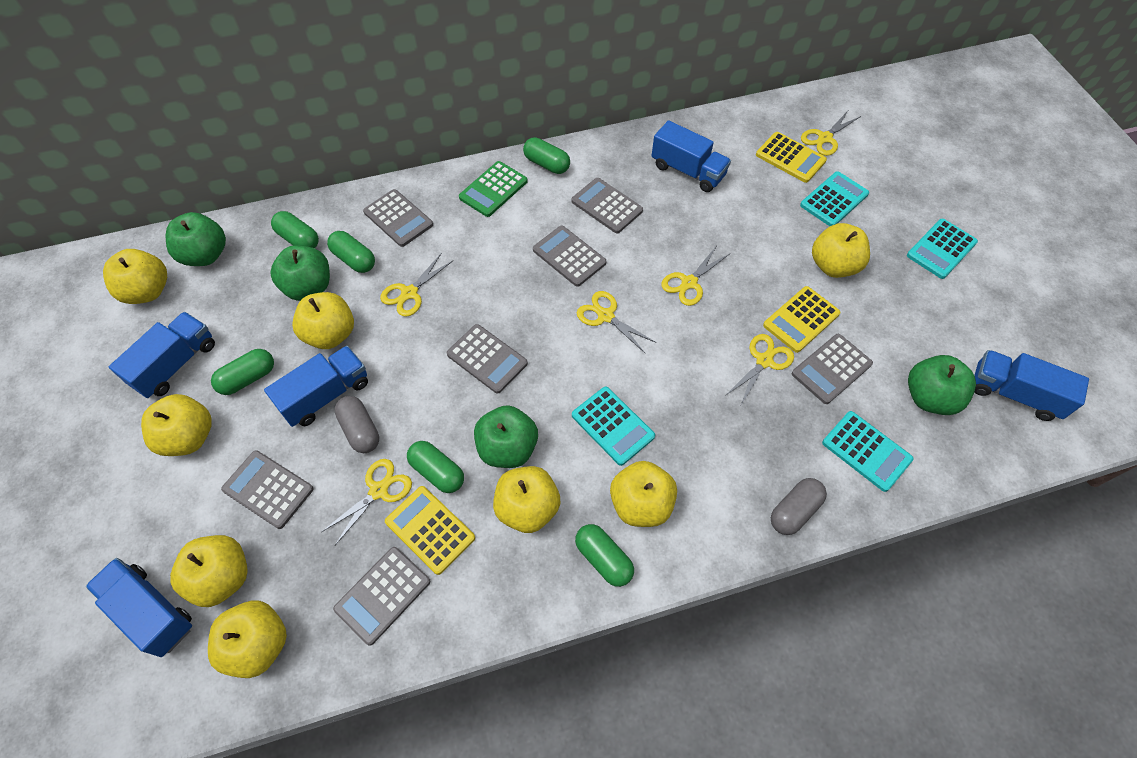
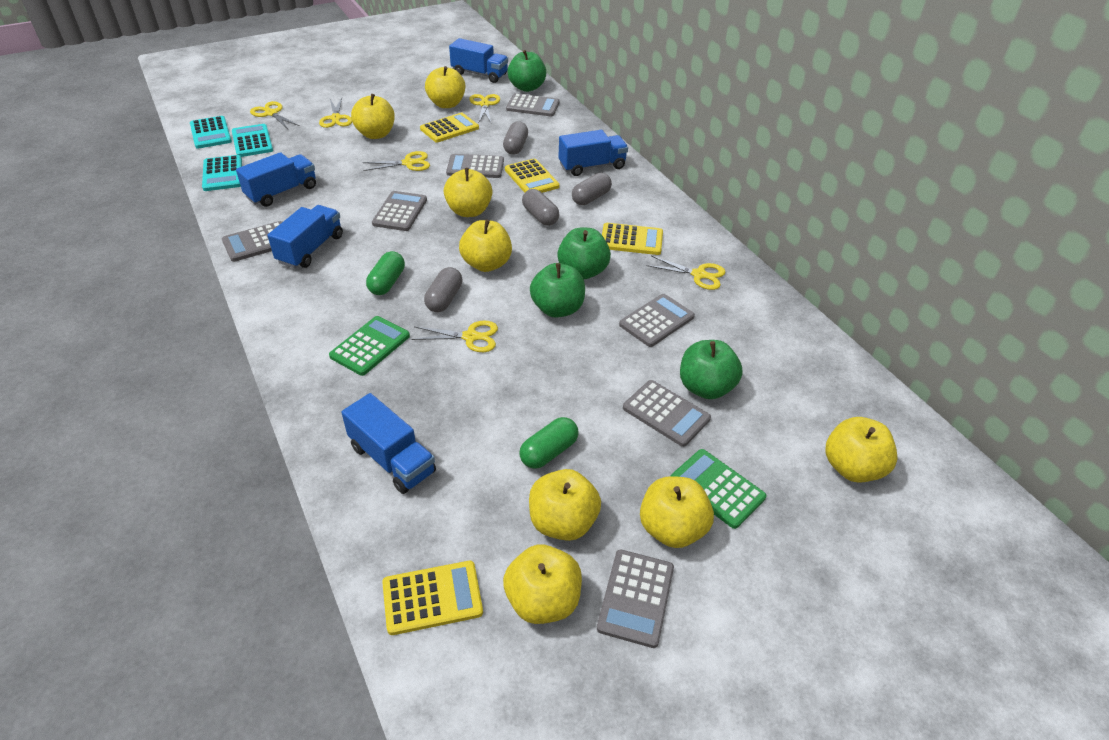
green calculator: 1 -> 2
green capsule: 6 -> 2
grey capsule: 2 -> 4
turquoise calculator: 4 -> 3
yellow calculator: 3 -> 4

